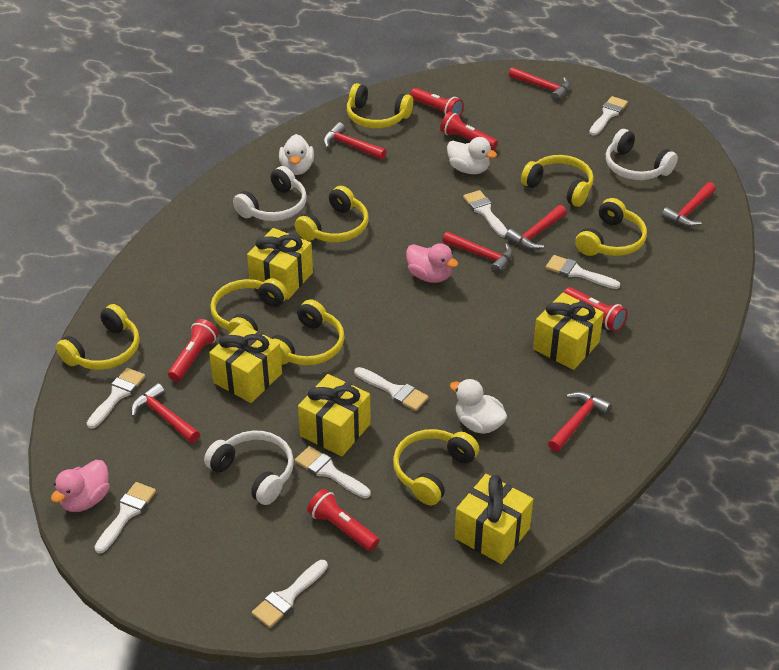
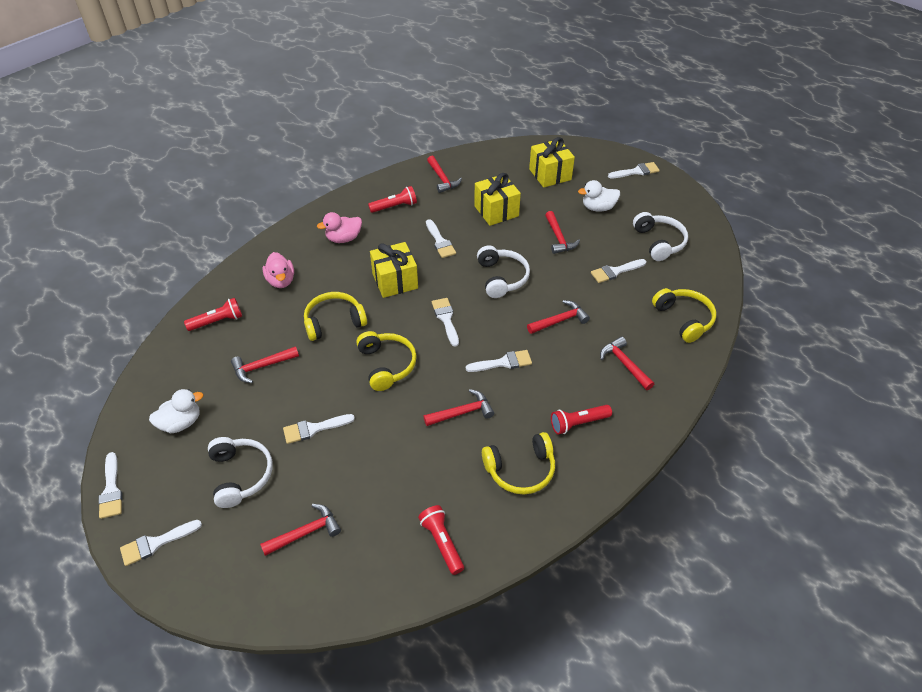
red flashlight: 5 -> 4
white duck: 3 -> 2
yellow gift: 5 -> 3
yellow headphones: 8 -> 4

